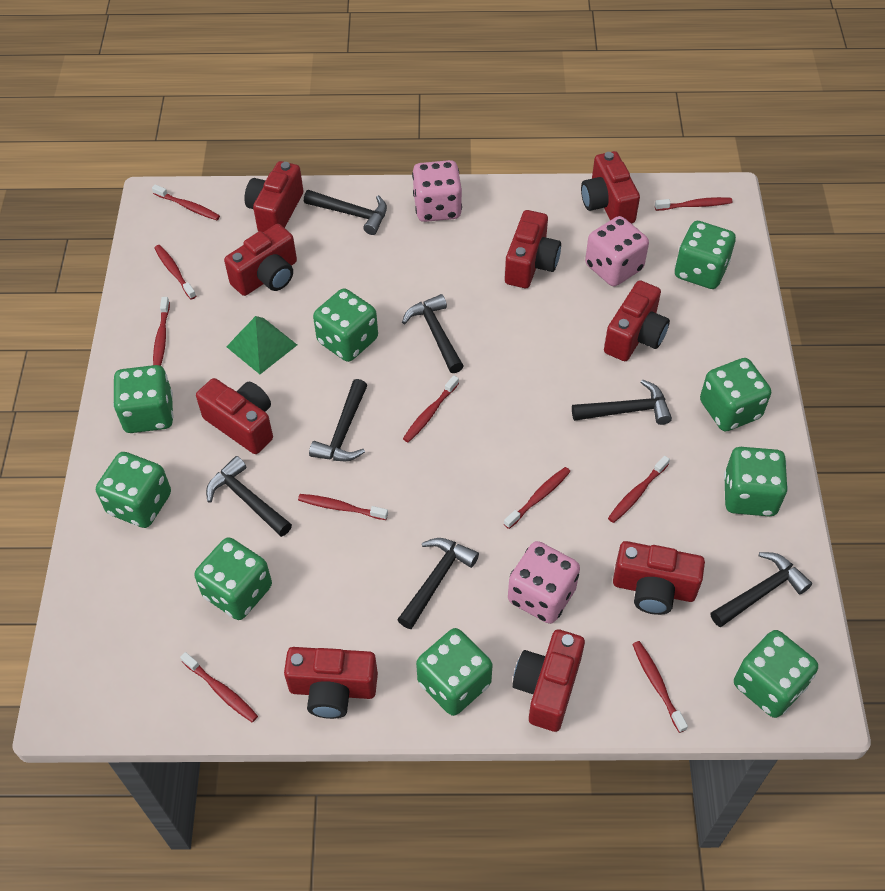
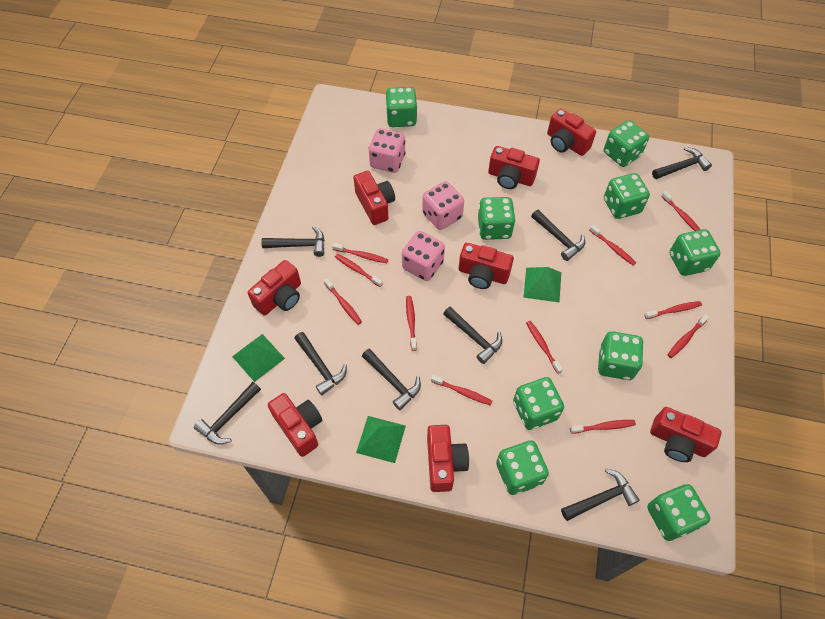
black hammer: 7 -> 8
green pyramid: 1 -> 3
red camera: 9 -> 8
red toothbrush: 10 -> 11

